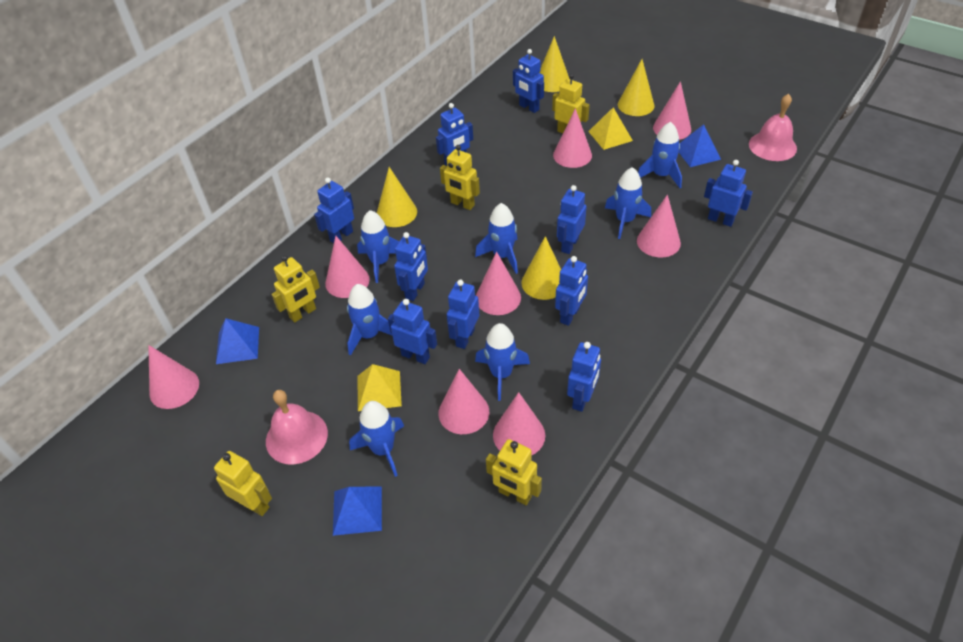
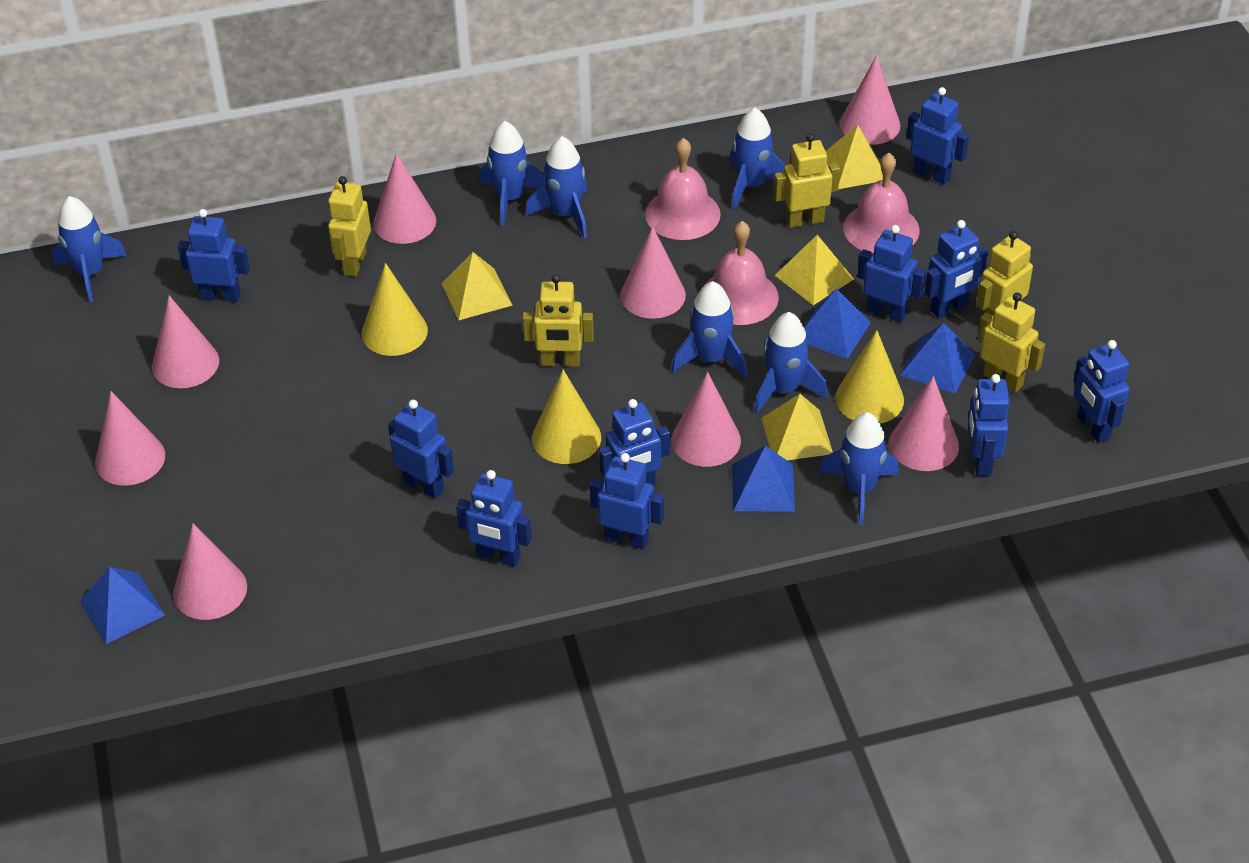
blue pyramid: 3 -> 4
pink bell: 2 -> 3
yellow cone: 4 -> 3
yellow pyramid: 2 -> 4

